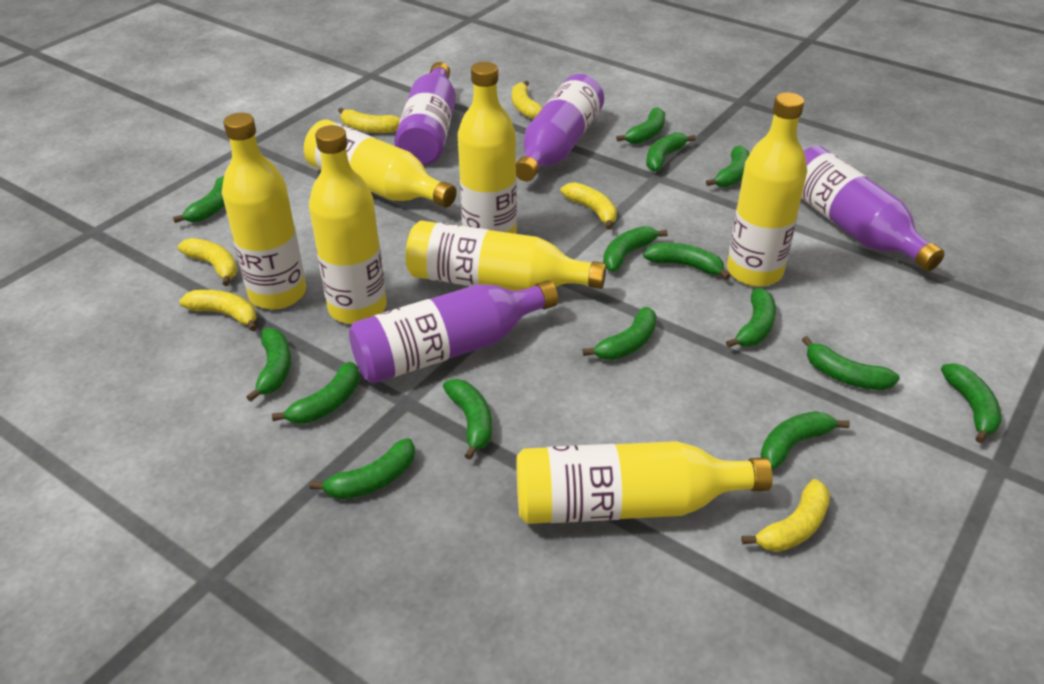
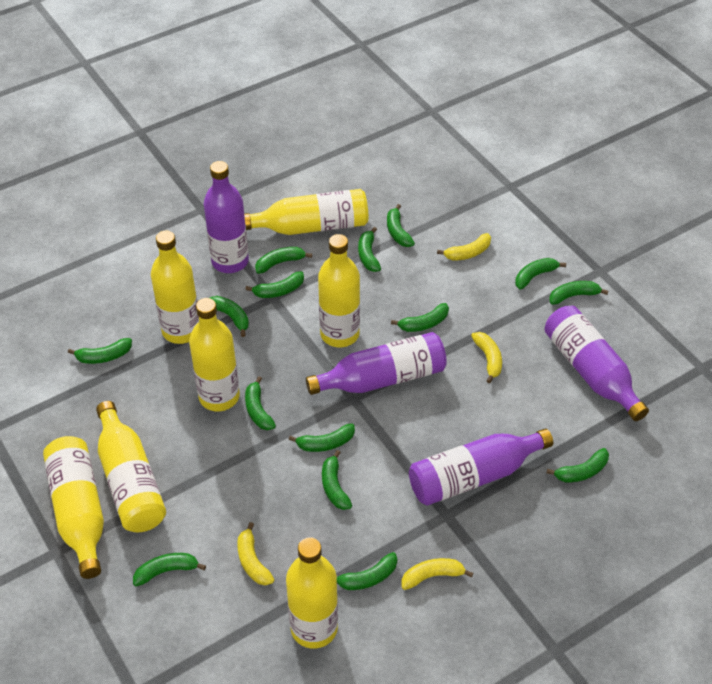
yellow banana: 6 -> 4

